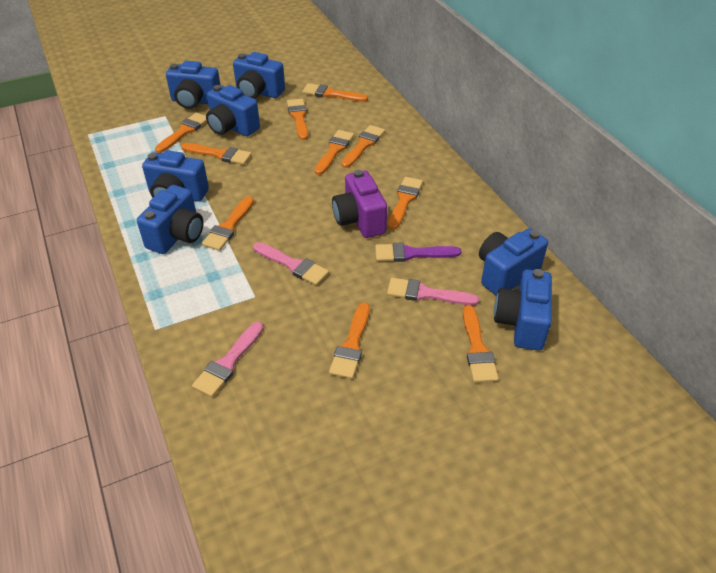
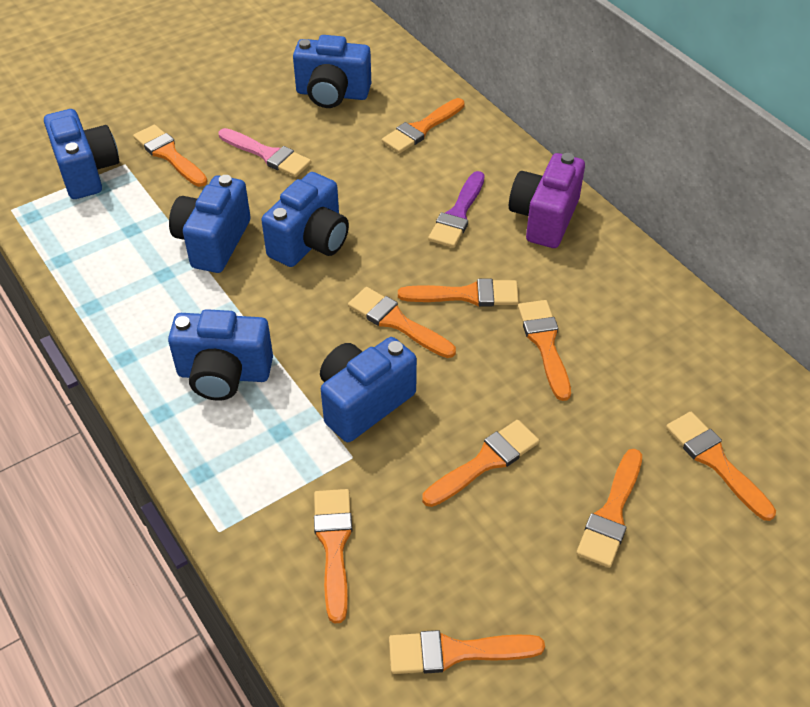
blue camera: 7 -> 6
pink brush: 3 -> 1

